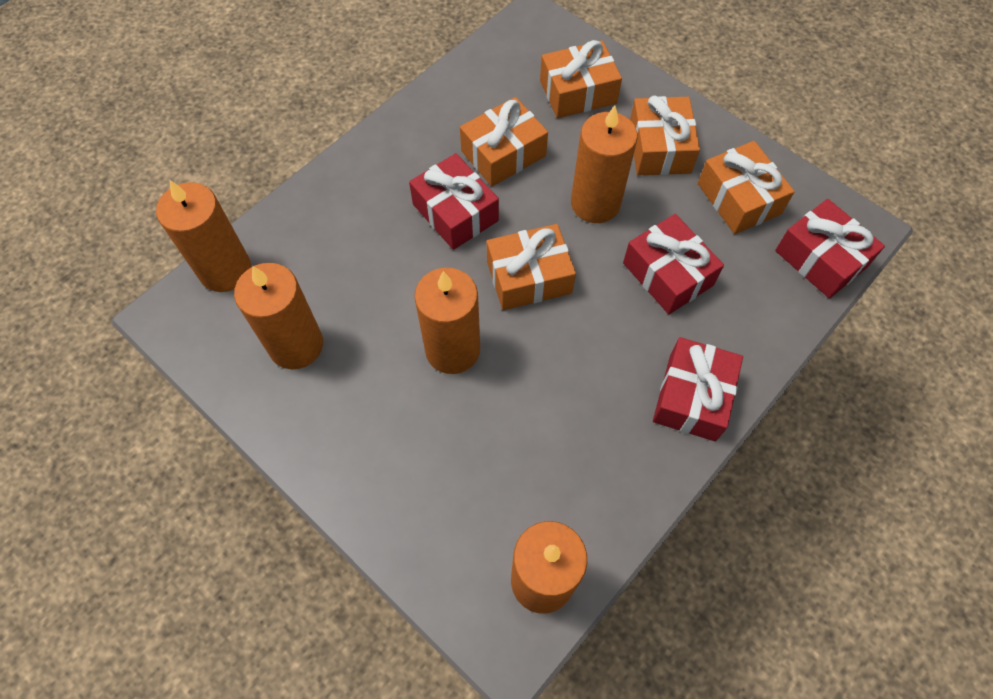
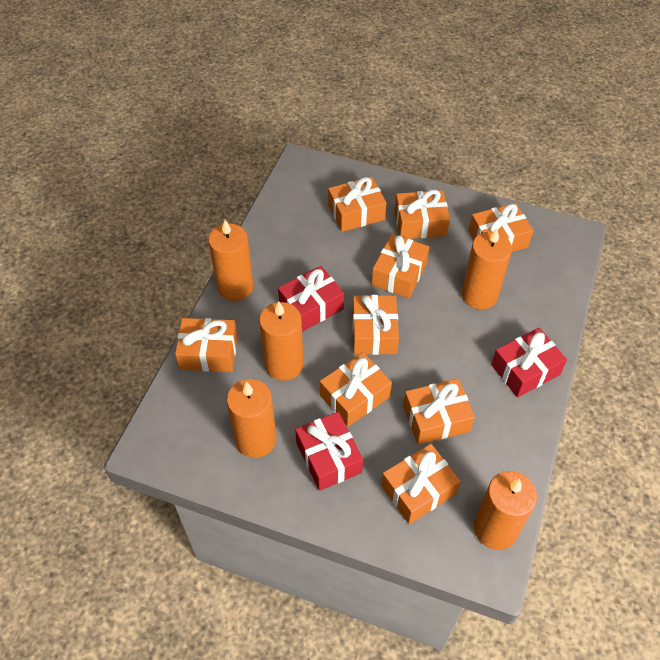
orange gift: 5 -> 9
red gift: 4 -> 3

